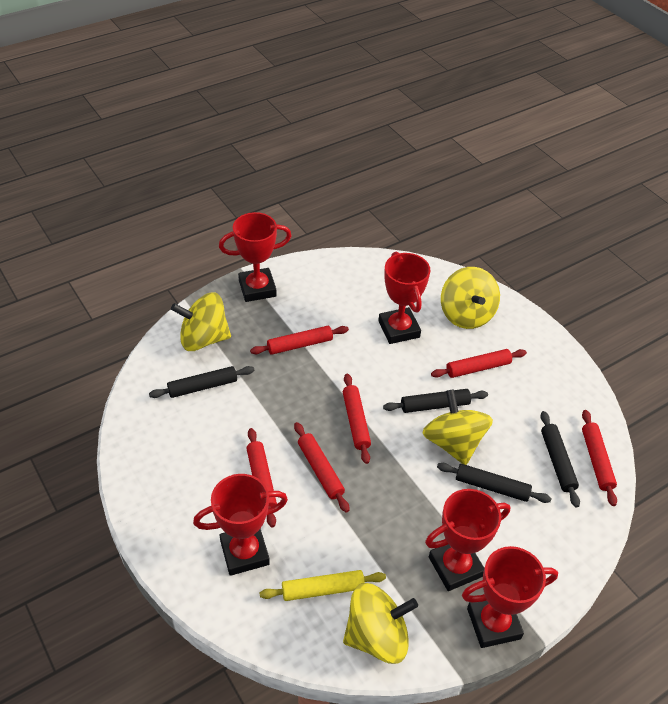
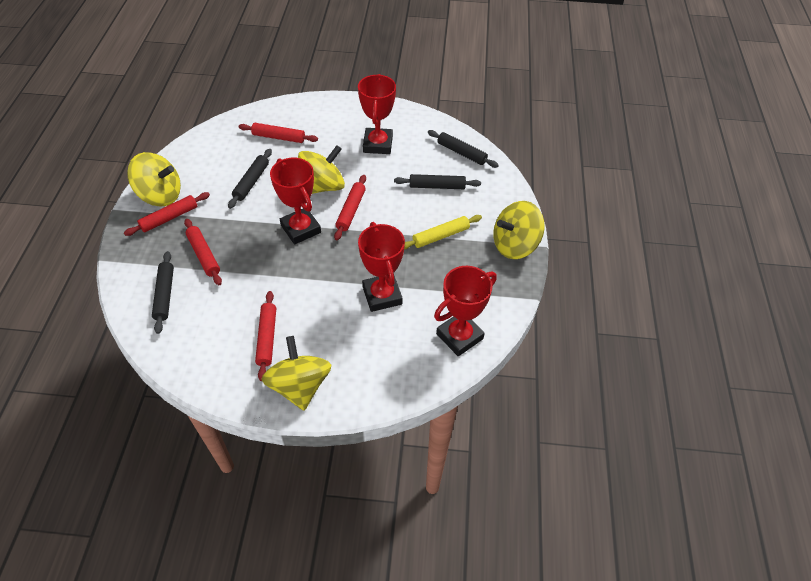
red rolling pin: 6 -> 5
red trophy: 5 -> 4

